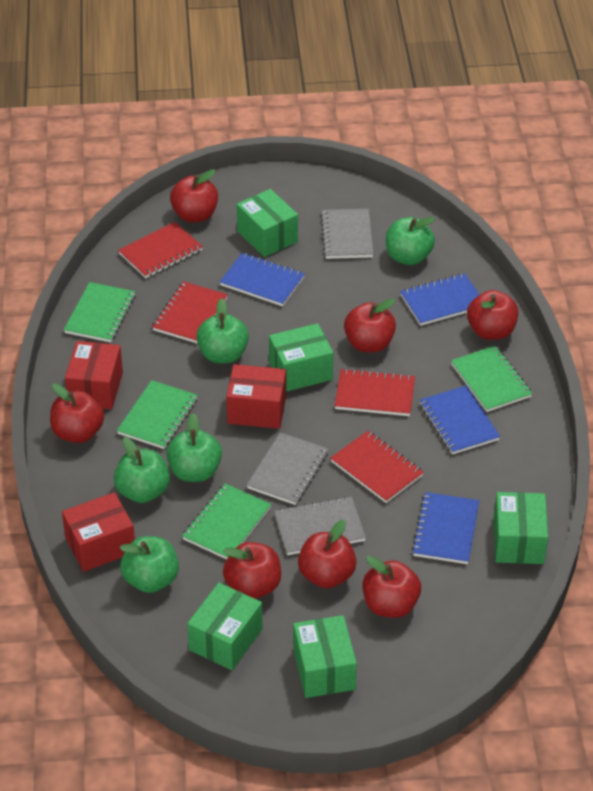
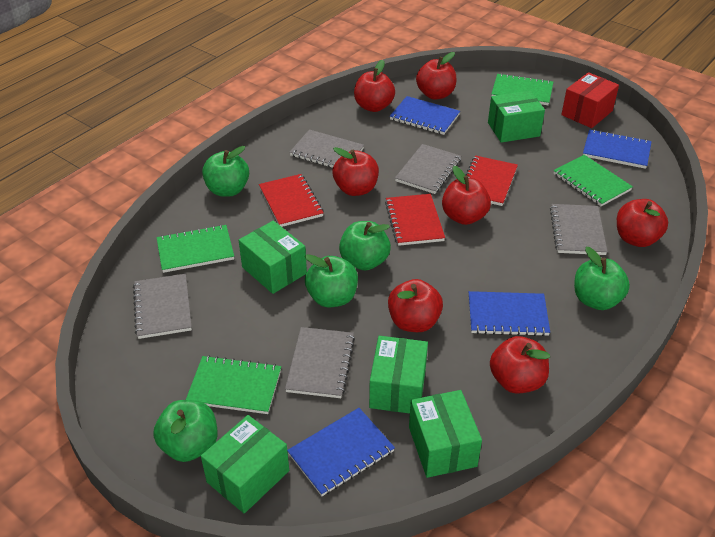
grey notebook: 3 -> 5
red box: 3 -> 1
red notebook: 4 -> 3

